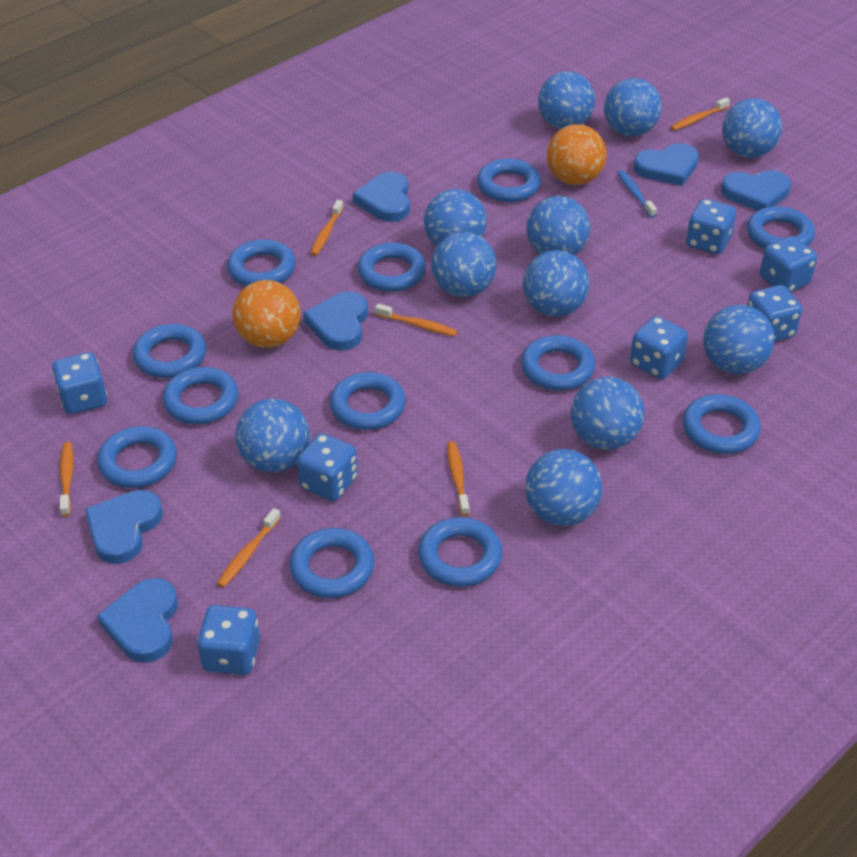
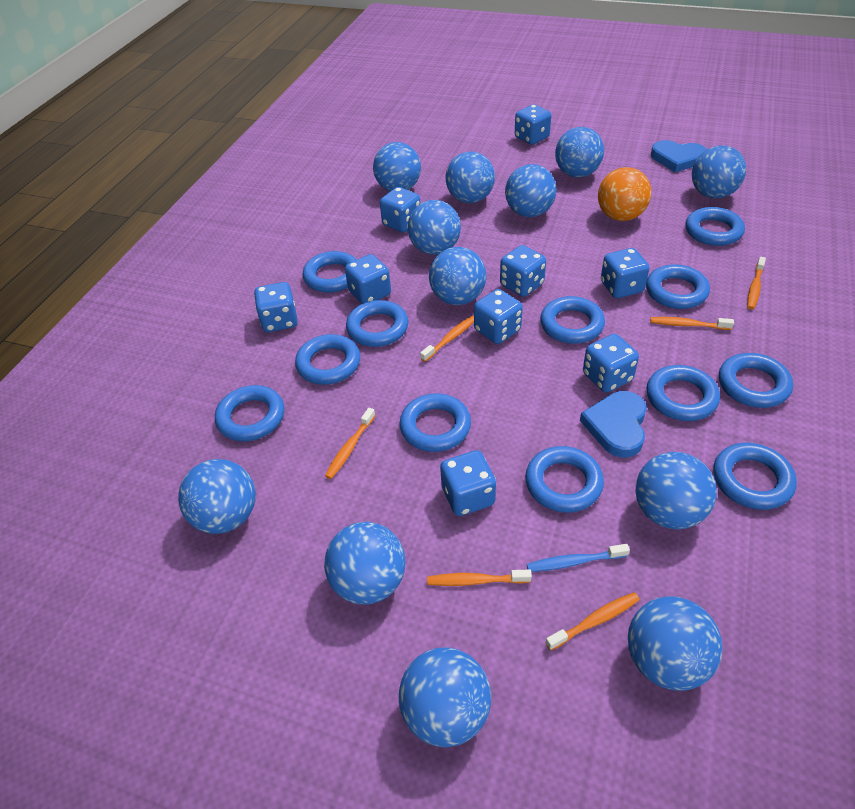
blue ball: 11 -> 12
blue dice: 7 -> 9
blue heart: 6 -> 2
orange ball: 2 -> 1

